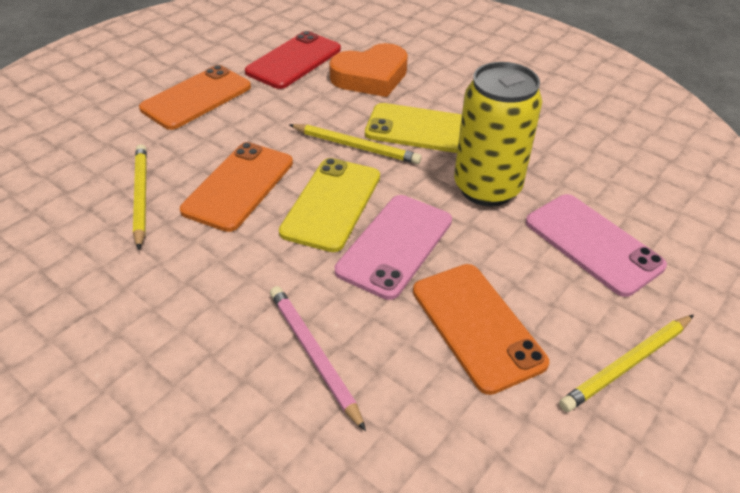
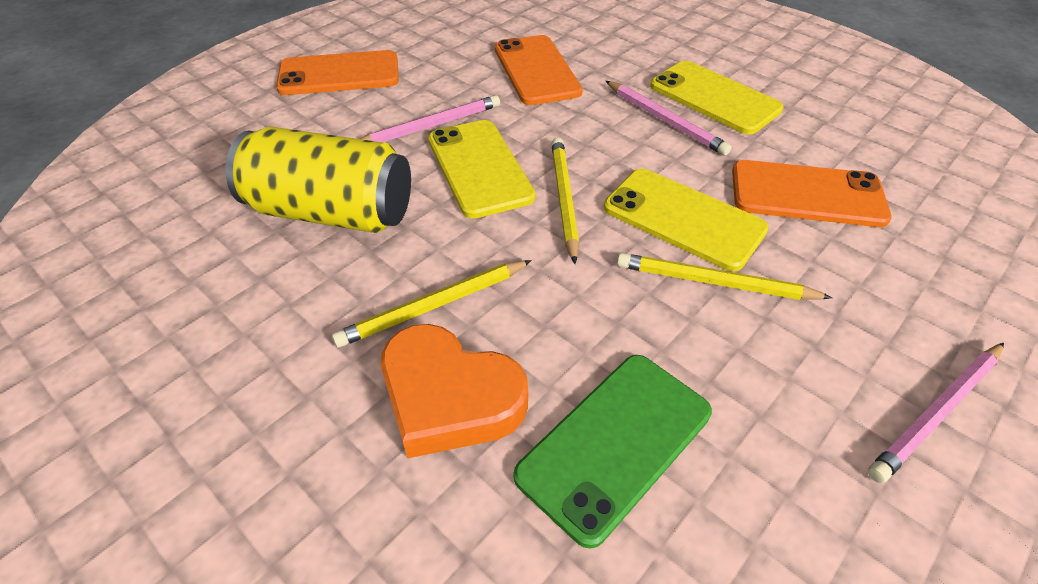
green phone: 0 -> 1
pink pencil: 1 -> 3
pink phone: 2 -> 0
red phone: 1 -> 0
yellow phone: 2 -> 3

